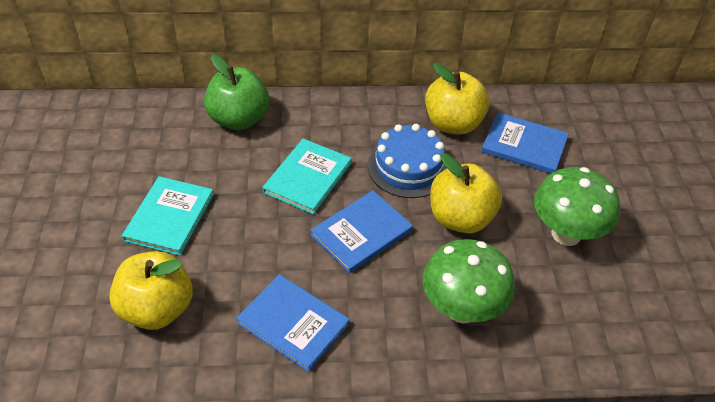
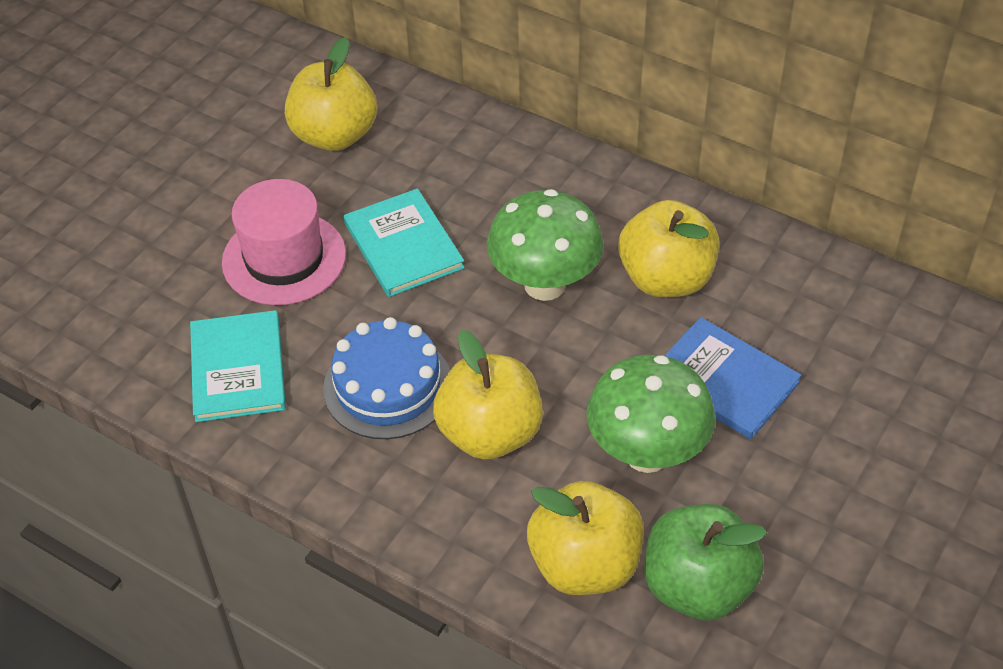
blue book: 3 -> 1
pink hat: 0 -> 1
yellow apple: 3 -> 4

